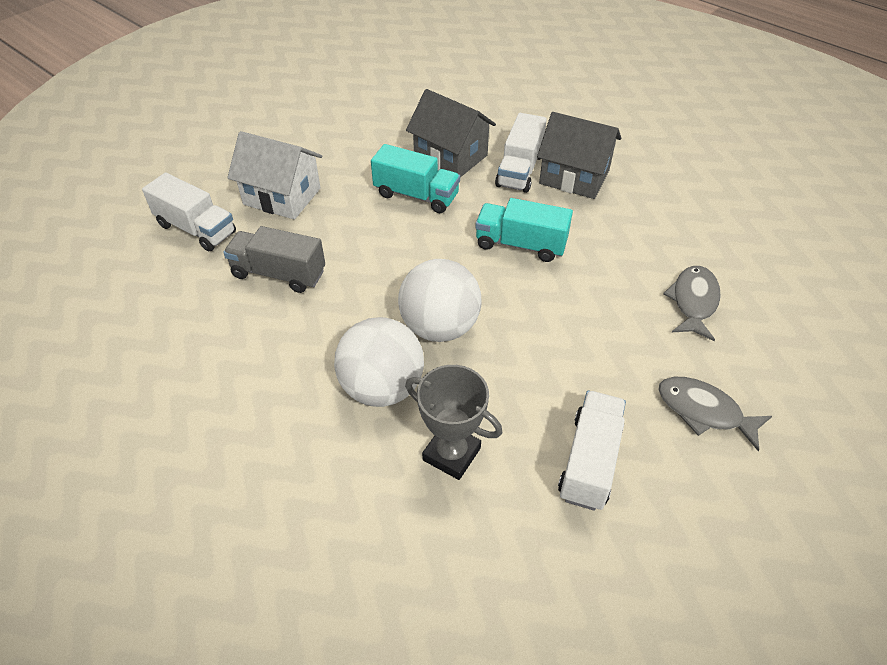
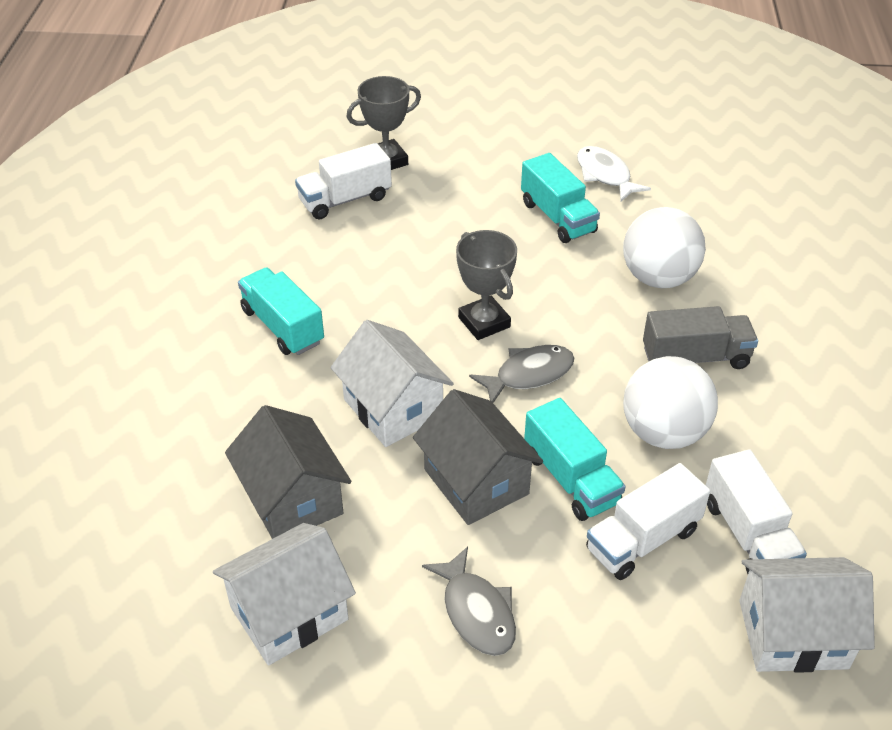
grey trophy: 1 -> 2
turquoise truck: 2 -> 3
white fish: 0 -> 1
white house: 1 -> 3

